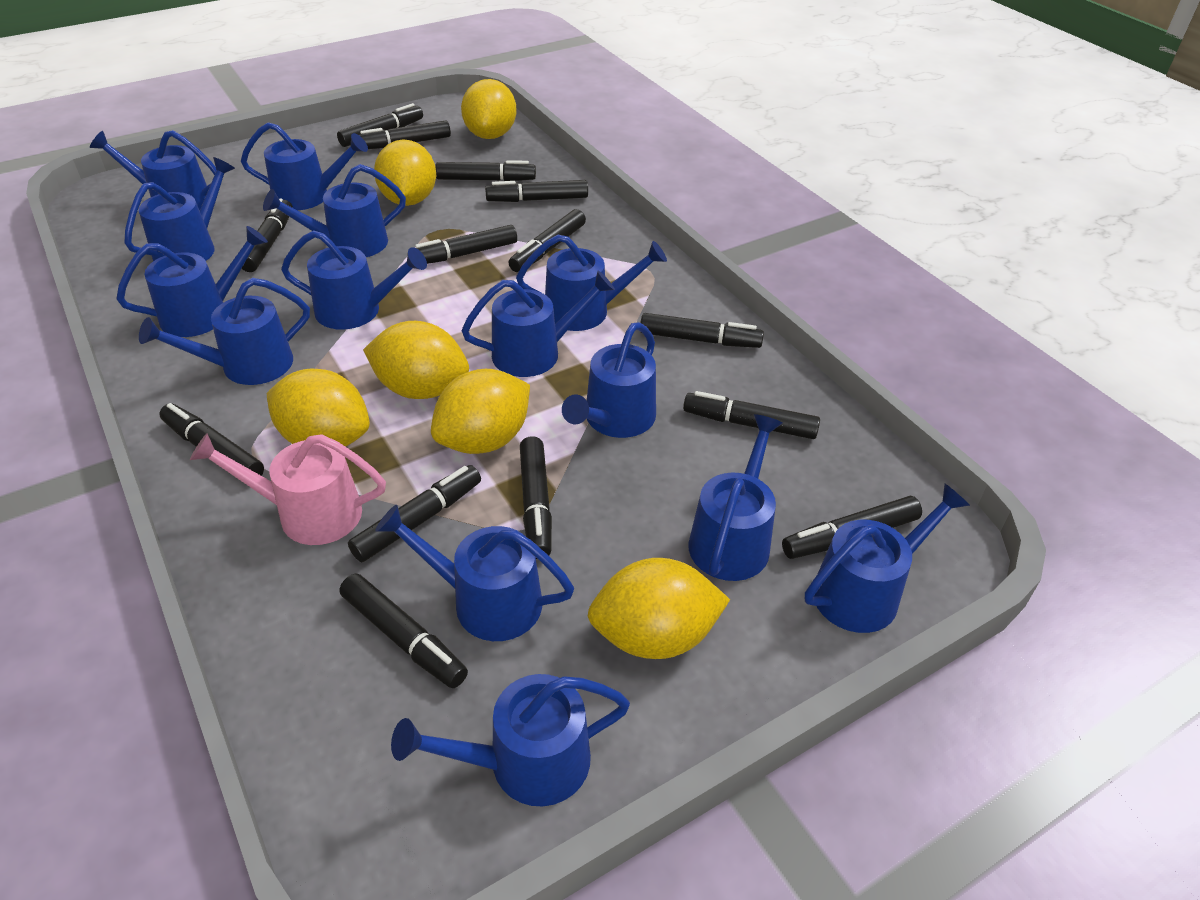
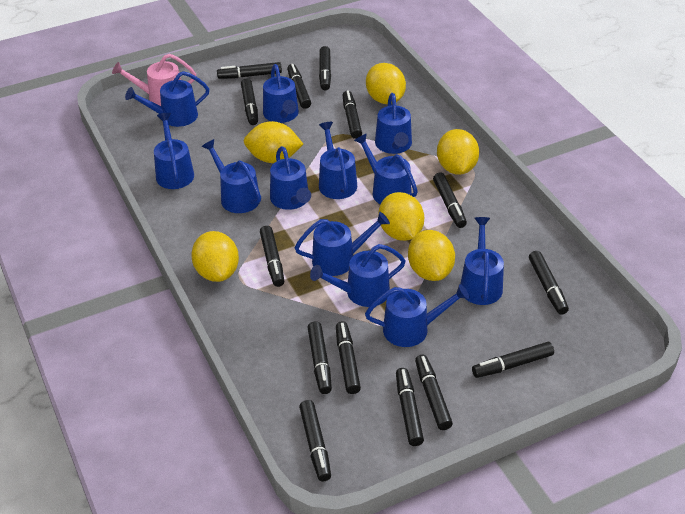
blue watering can: 14 -> 12

